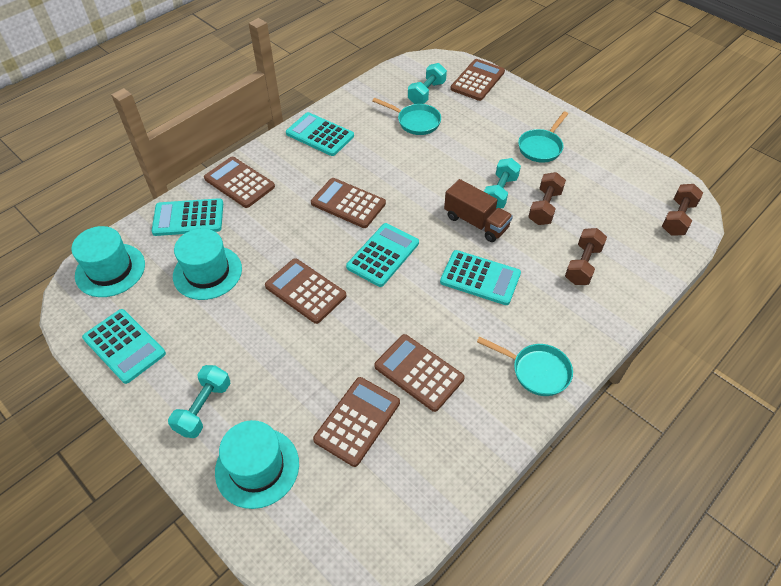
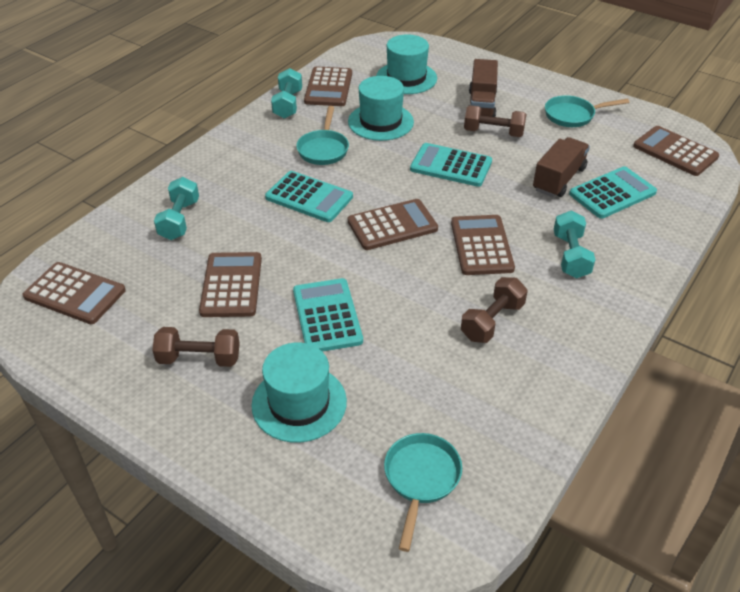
brown truck: 1 -> 2
turquoise calculator: 5 -> 4

